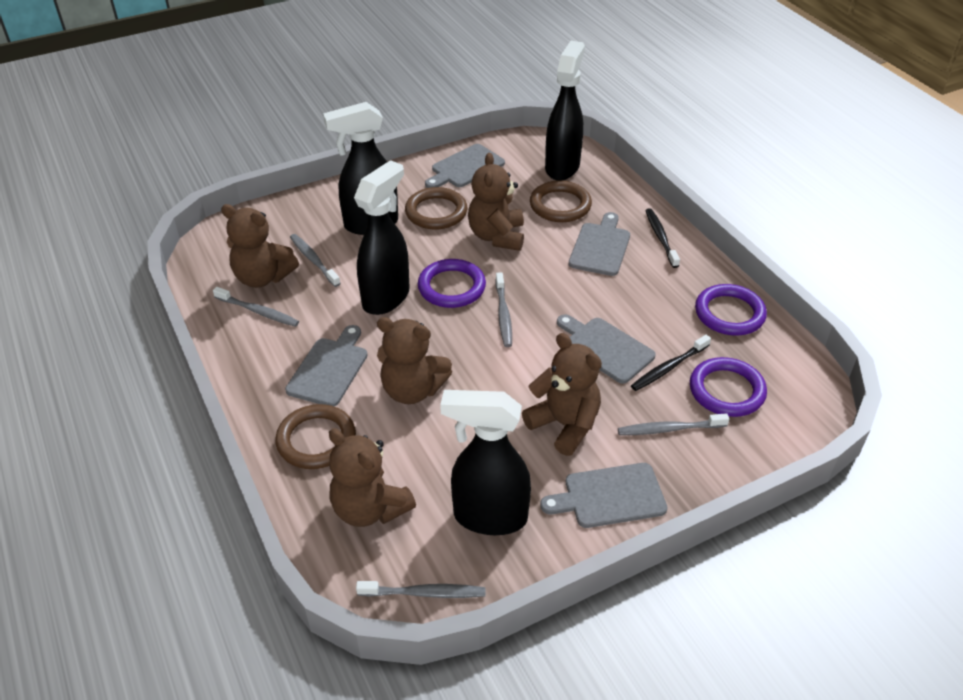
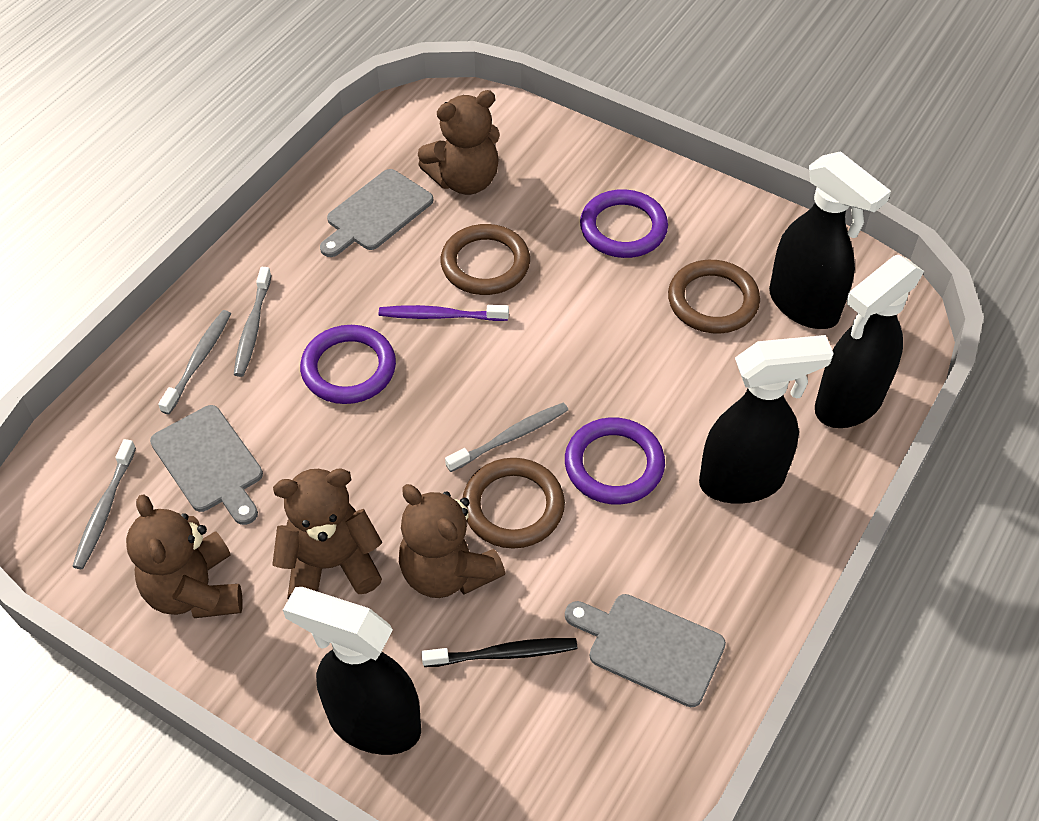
black toothbrush: 2 -> 1
brown teddy bear: 5 -> 4
grey cutting board: 5 -> 3
grey toothbrush: 5 -> 4
purple toothbrush: 0 -> 1

